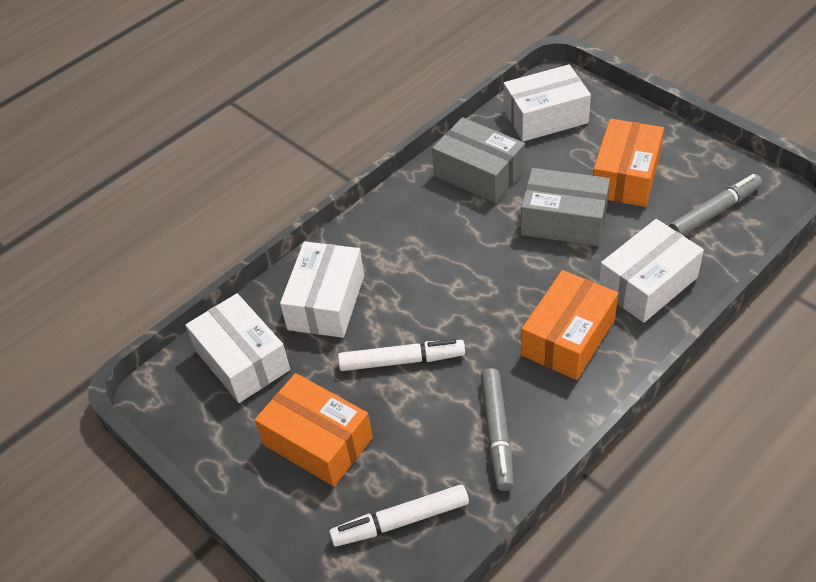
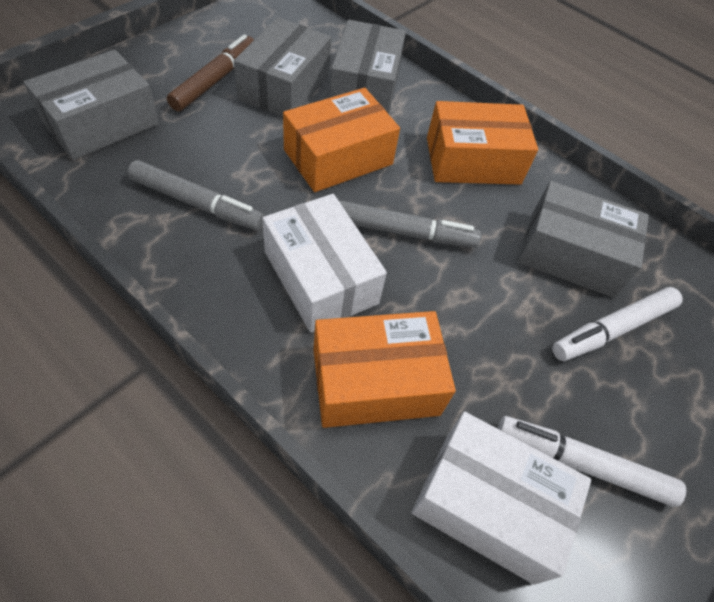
brown marker: 0 -> 1
grey box: 2 -> 4
white box: 4 -> 2

